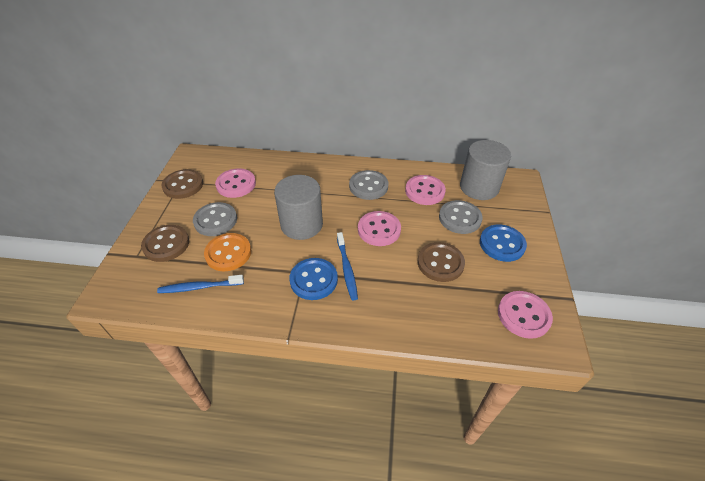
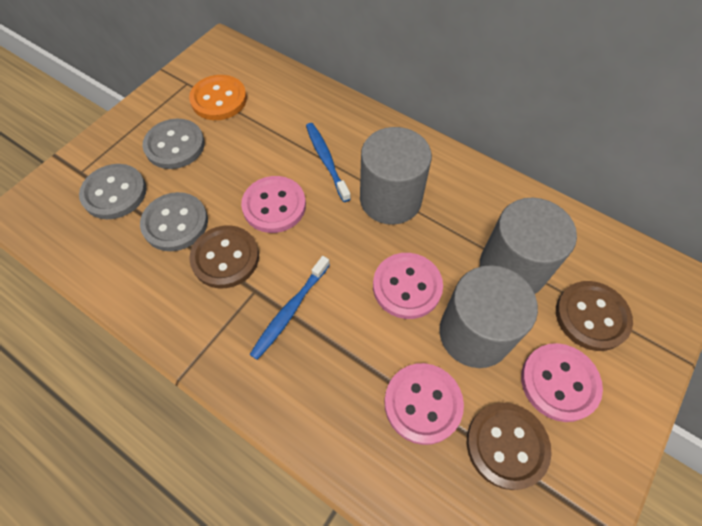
blue button: 2 -> 0
grey cylinder: 2 -> 3

